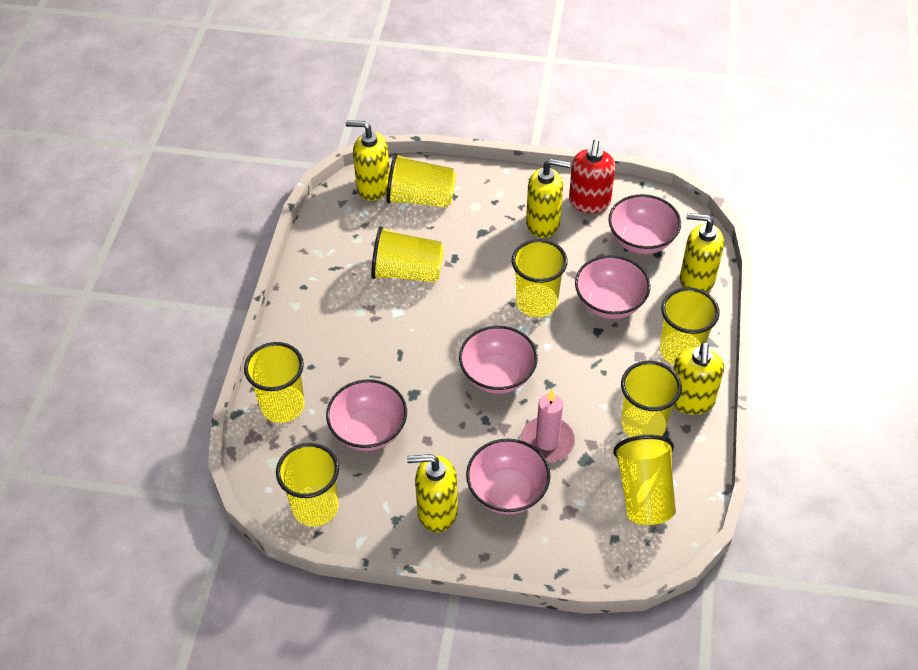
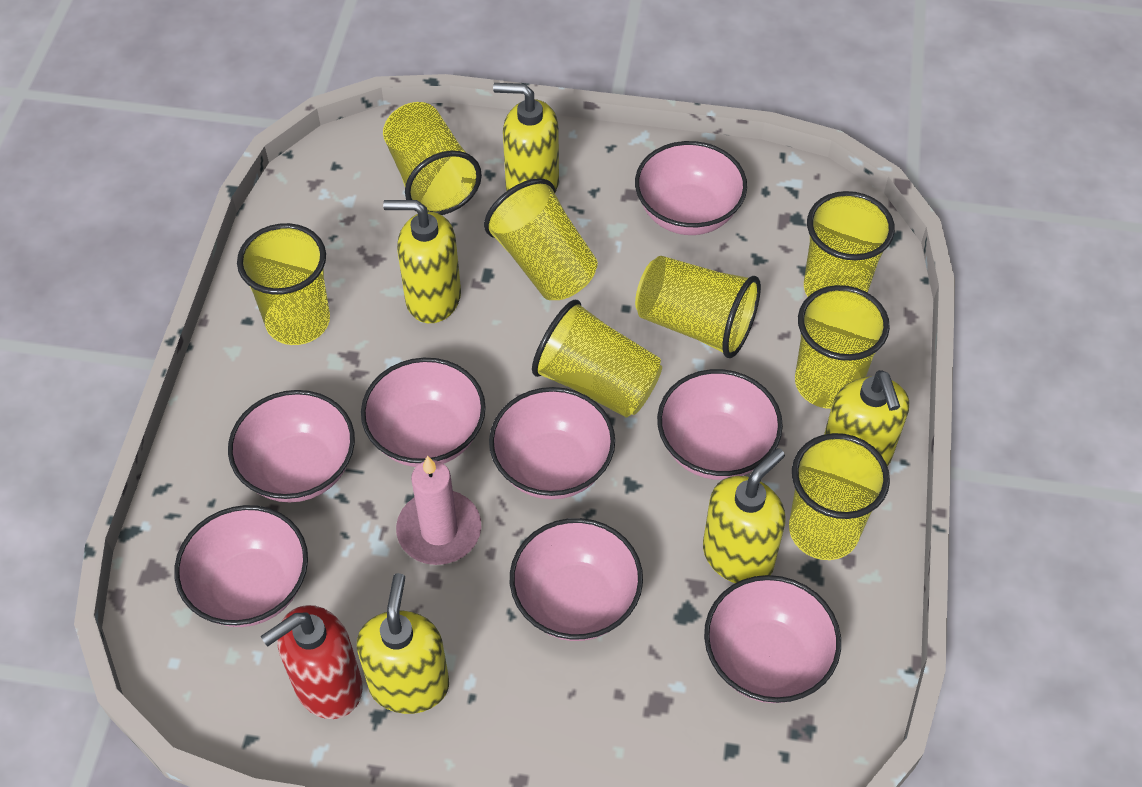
pink bowl: 5 -> 8

